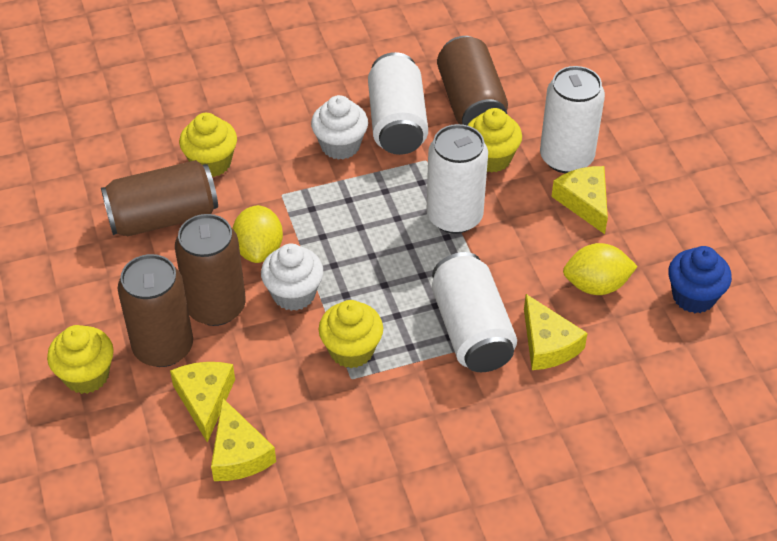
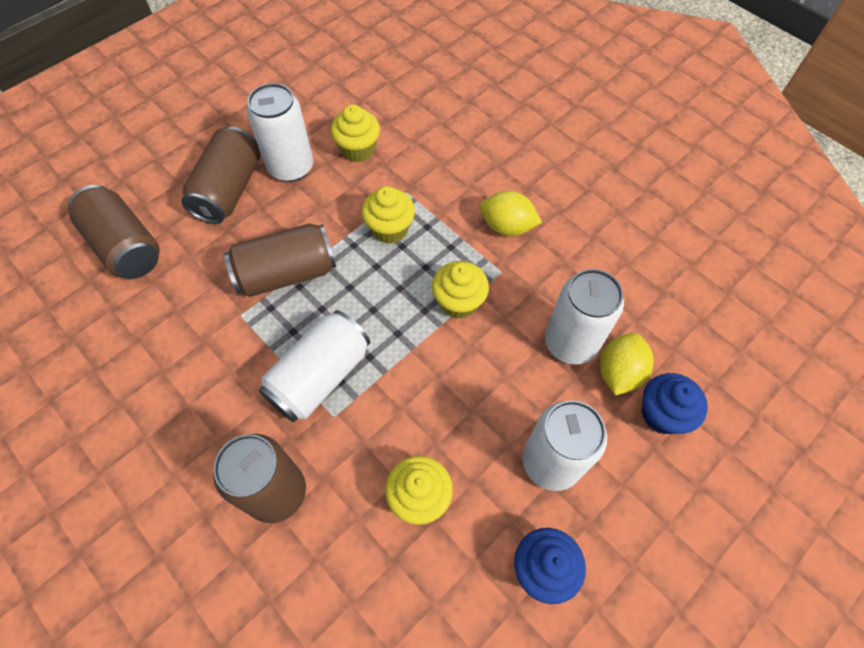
blue cupcake: 1 -> 2
white cupcake: 2 -> 0
yellow cheese: 4 -> 0

